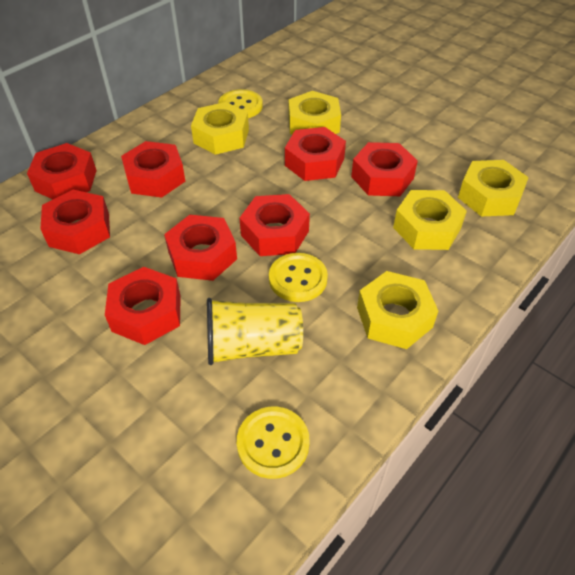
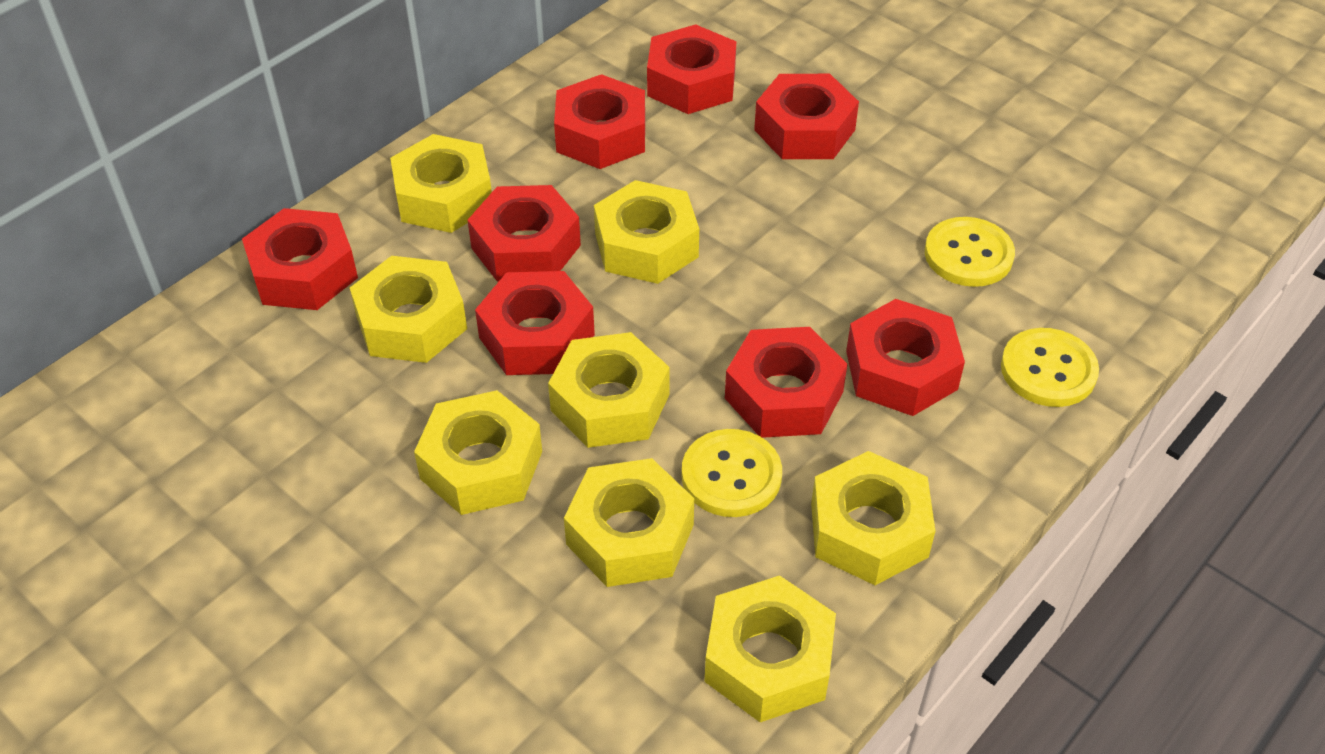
yellow cup: 1 -> 0
yellow nut: 5 -> 8

